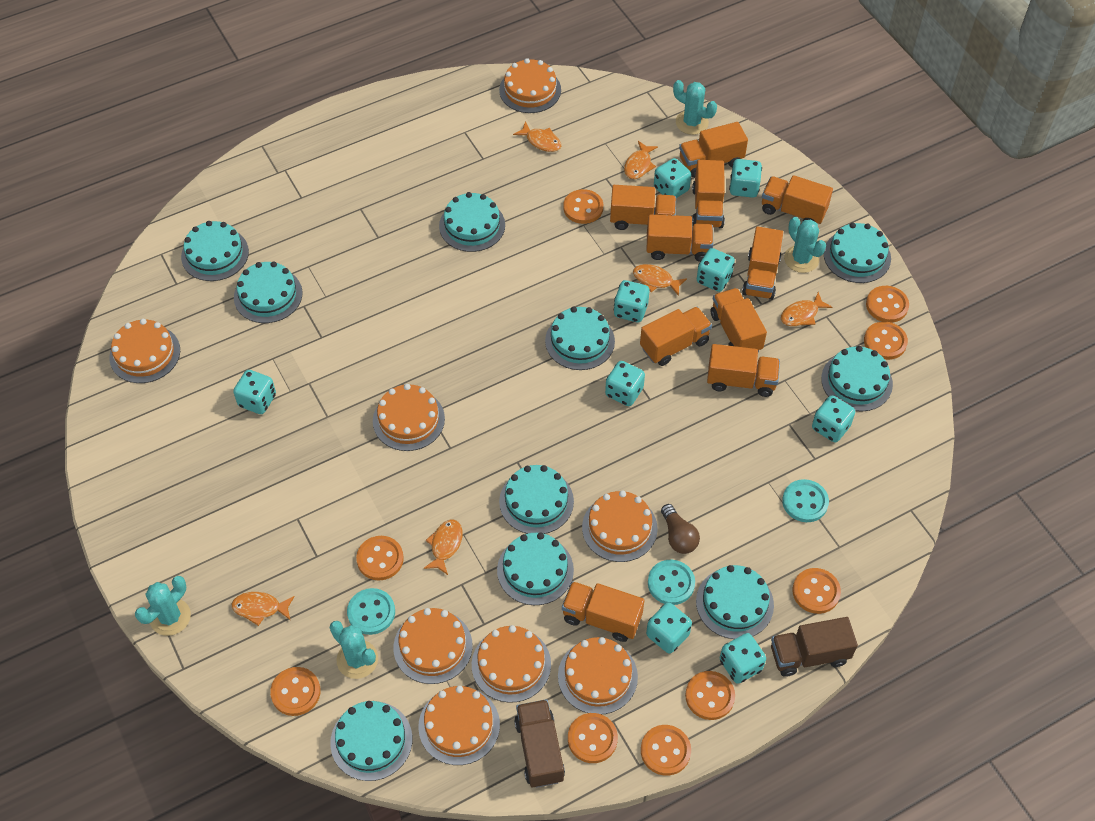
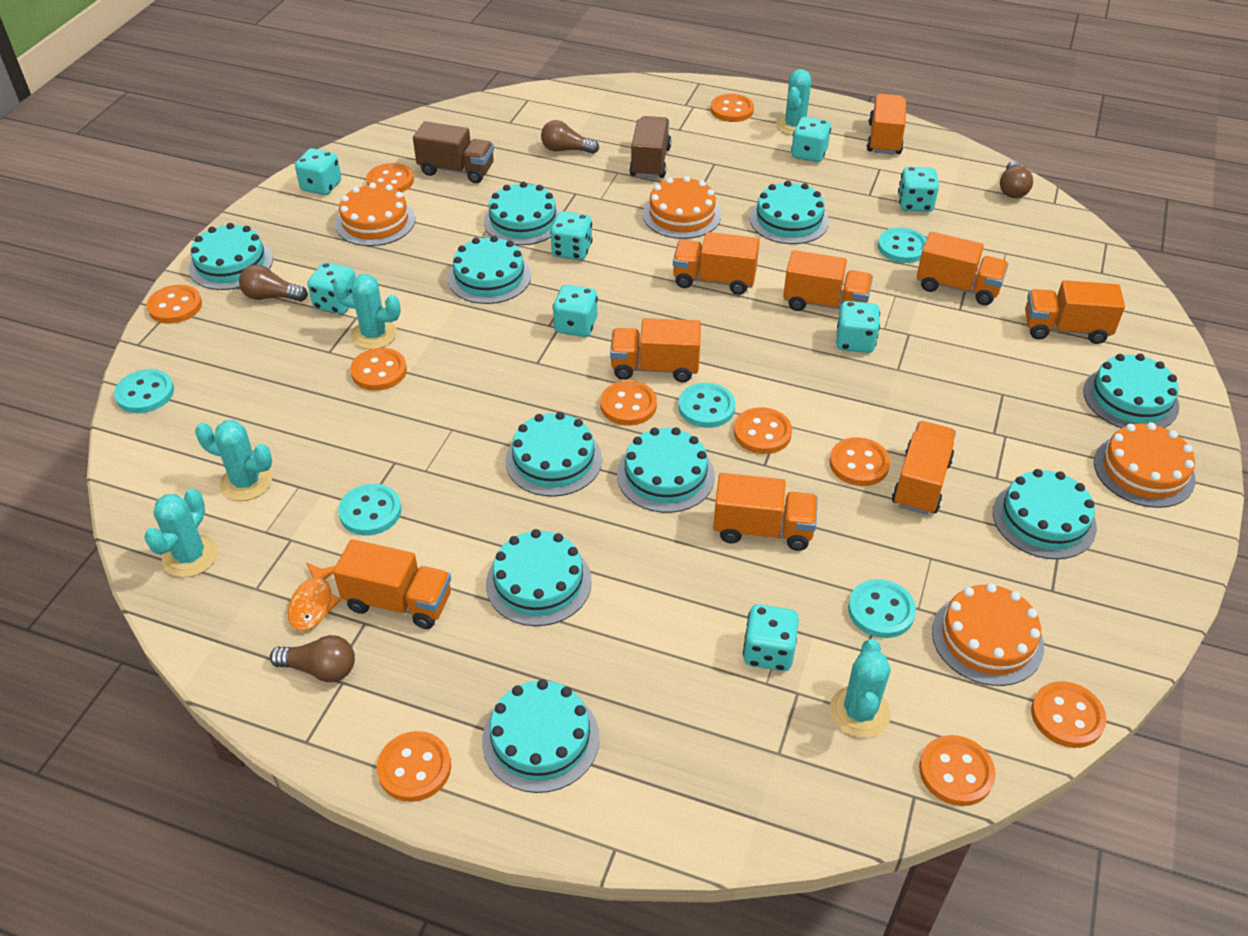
brown light bulb: 1 -> 4
orange button: 9 -> 10
orange cake: 8 -> 4
orange fish: 6 -> 1
orange truck: 10 -> 9
turquoise button: 3 -> 5
turquoise cactus: 4 -> 5
turquoise dice: 9 -> 8

